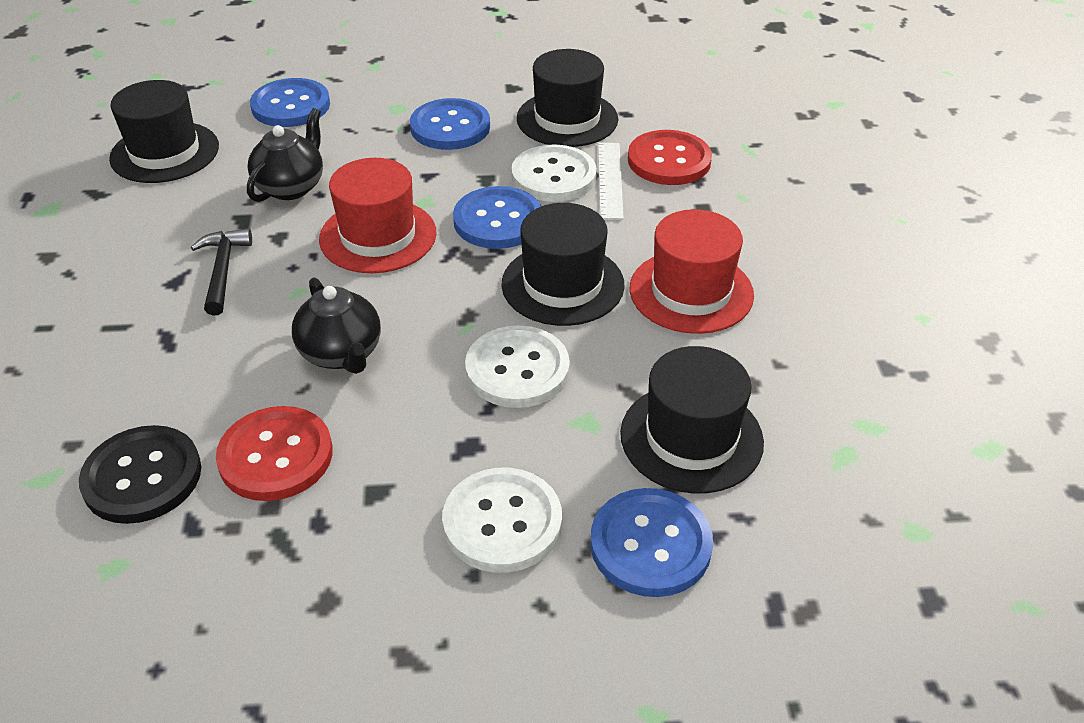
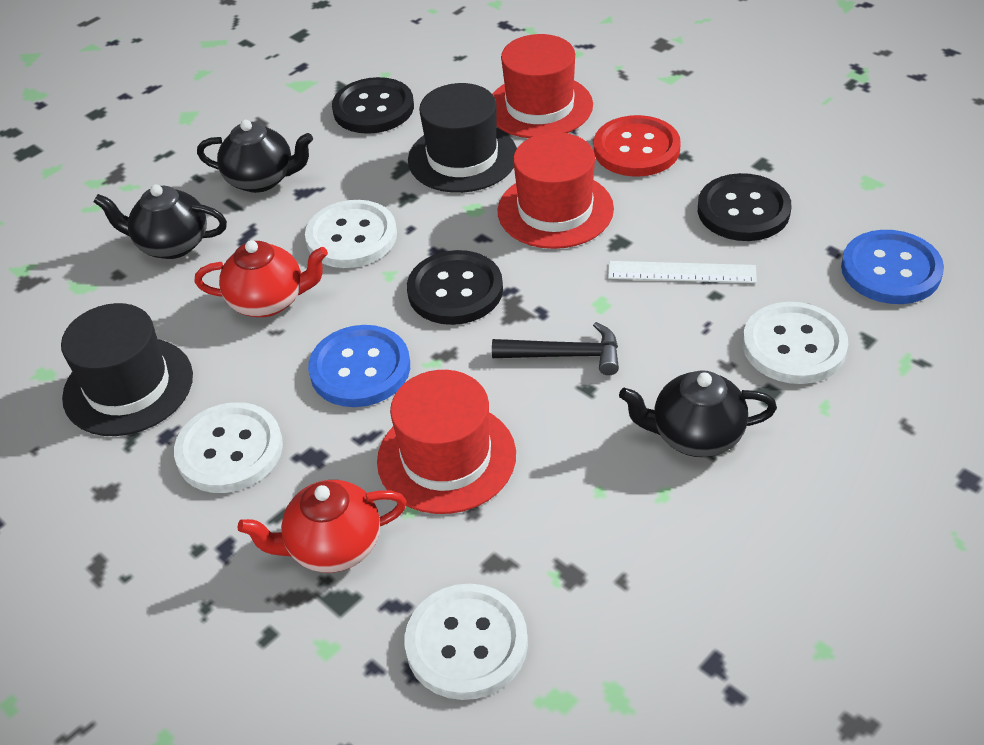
black button: 1 -> 3
black hat: 4 -> 2
black teapot: 2 -> 3
blue button: 4 -> 2
red button: 2 -> 1
red hat: 2 -> 3
red teapot: 0 -> 2
white button: 3 -> 4

